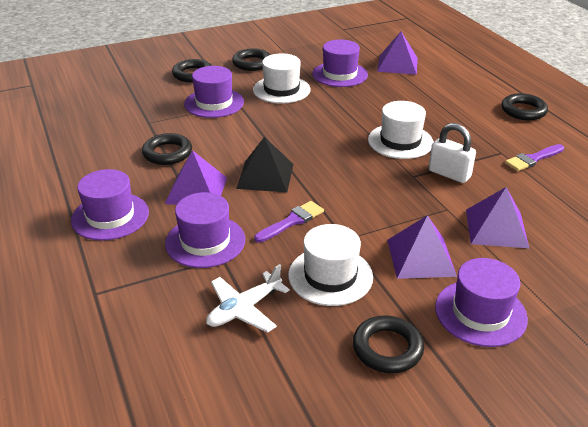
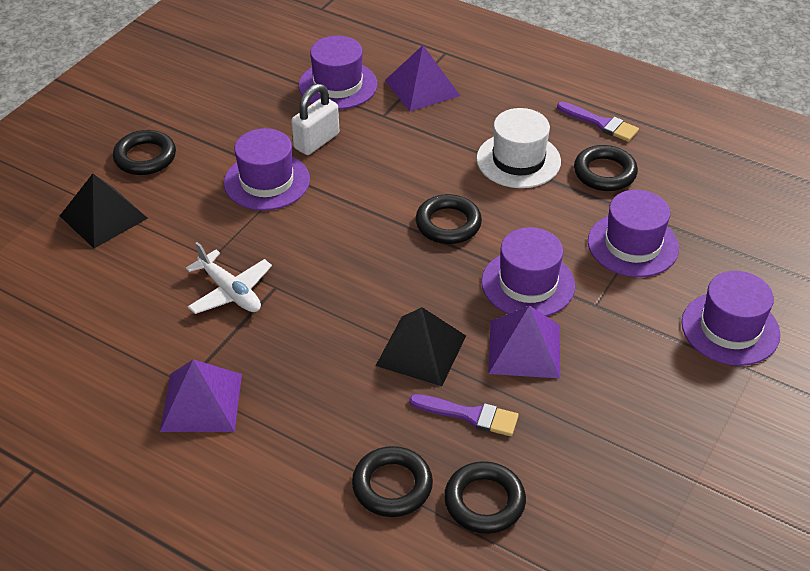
black pyramid: 1 -> 2
purple pyramid: 4 -> 3
white hat: 3 -> 1

